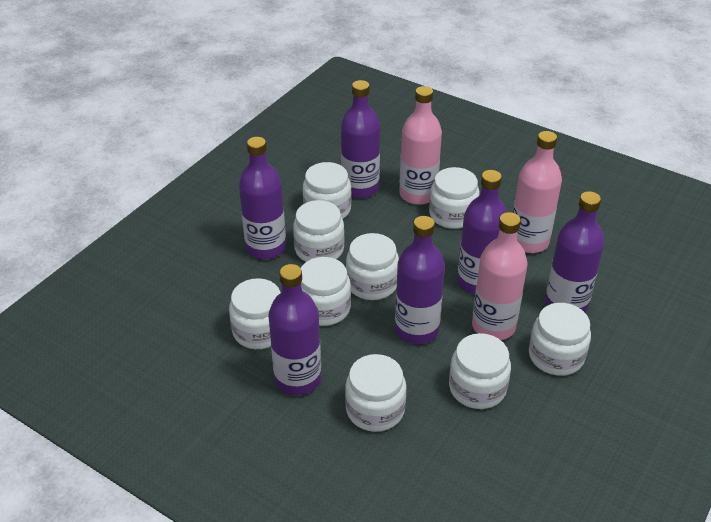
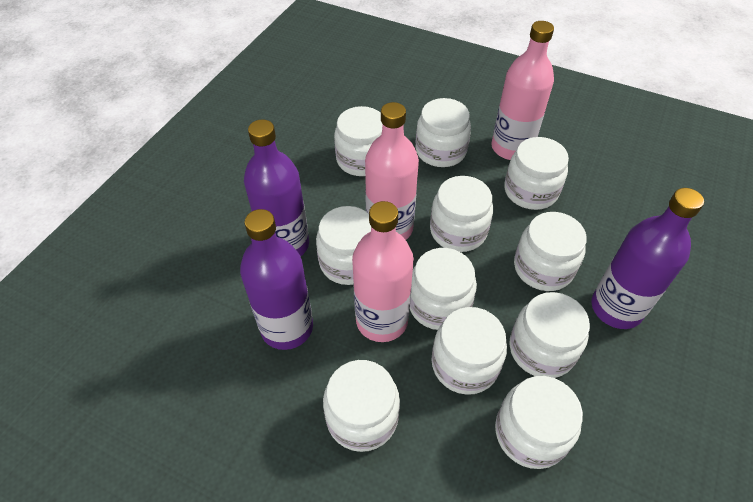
purple bottle: 6 -> 3
white jar: 9 -> 11

